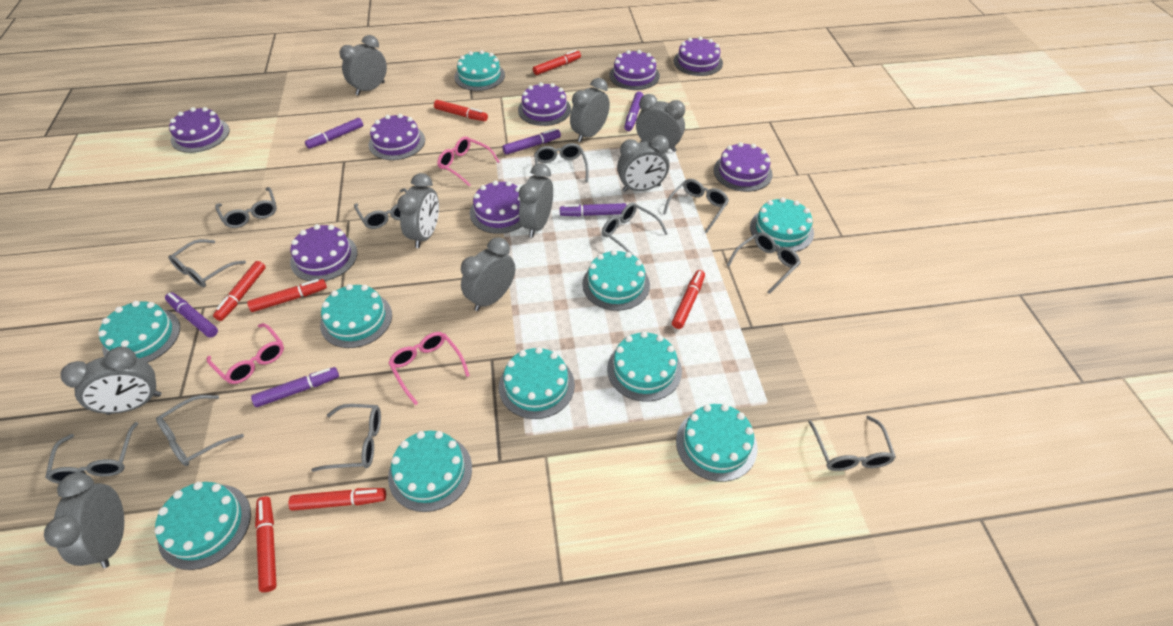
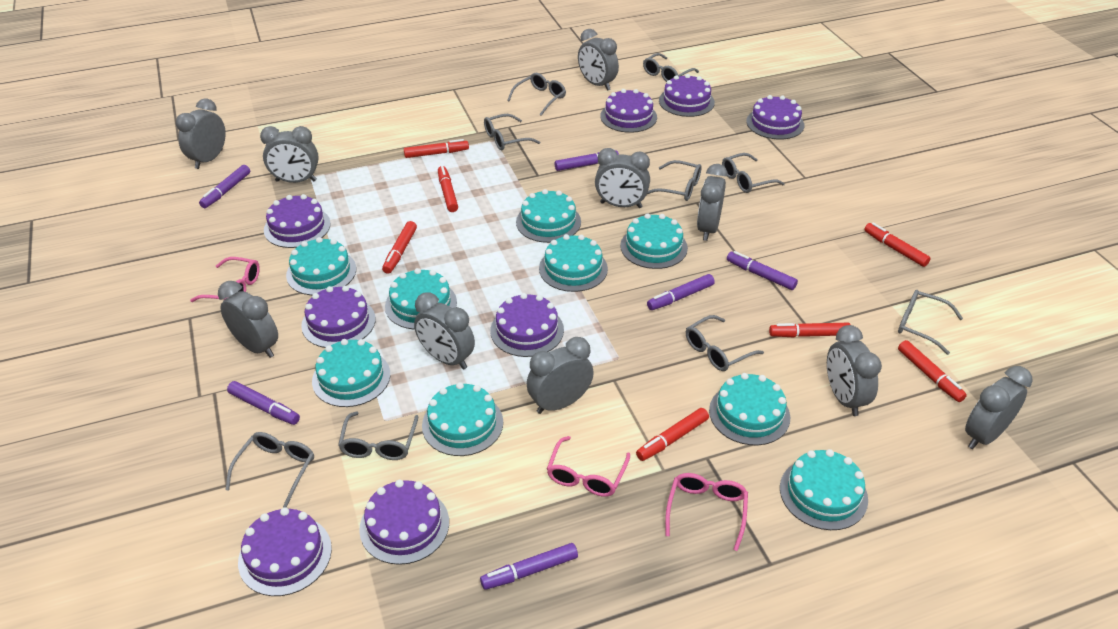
grey clock: 9 -> 10
grey glasses: 11 -> 9
turquoise cake: 10 -> 9

